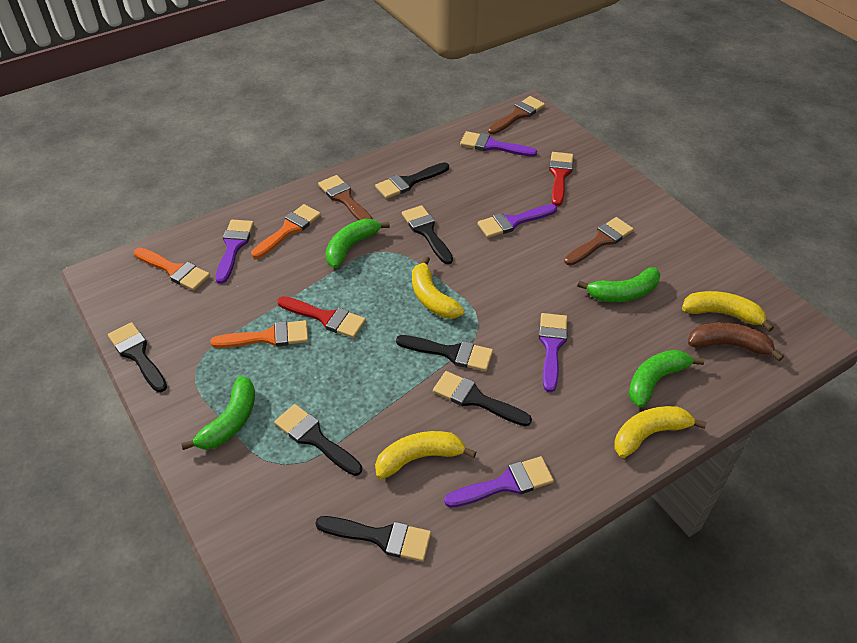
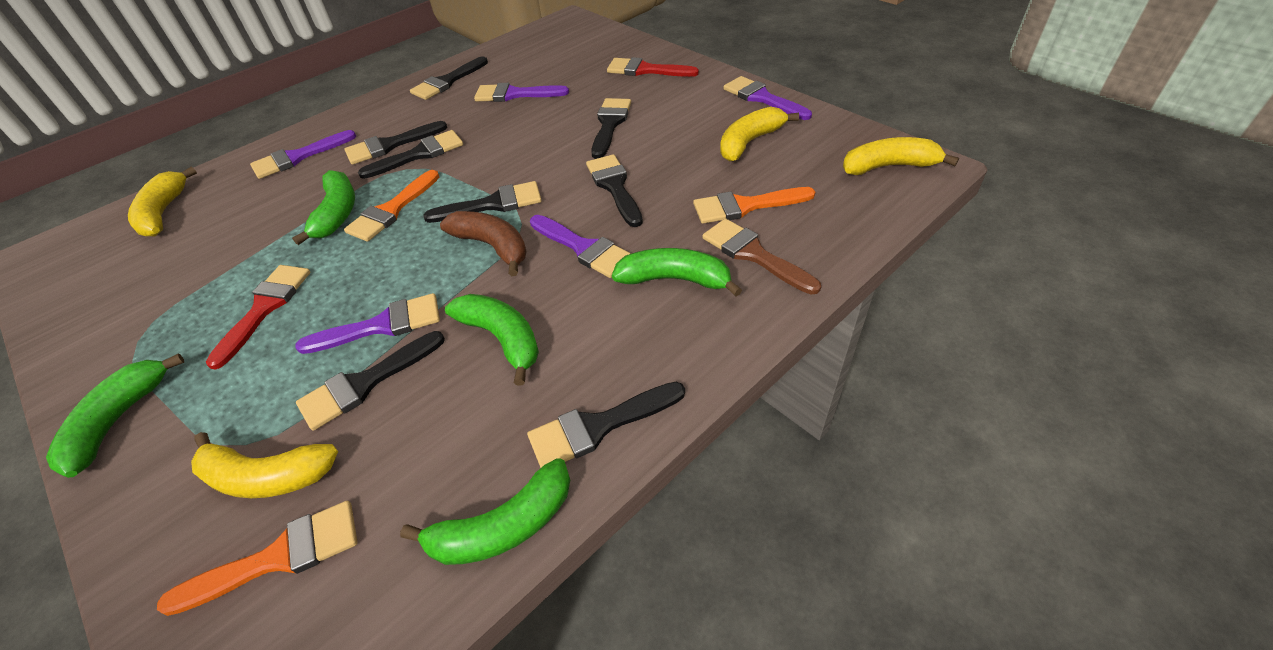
black brush: 7 -> 8
brown brush: 3 -> 1
green banana: 4 -> 5

